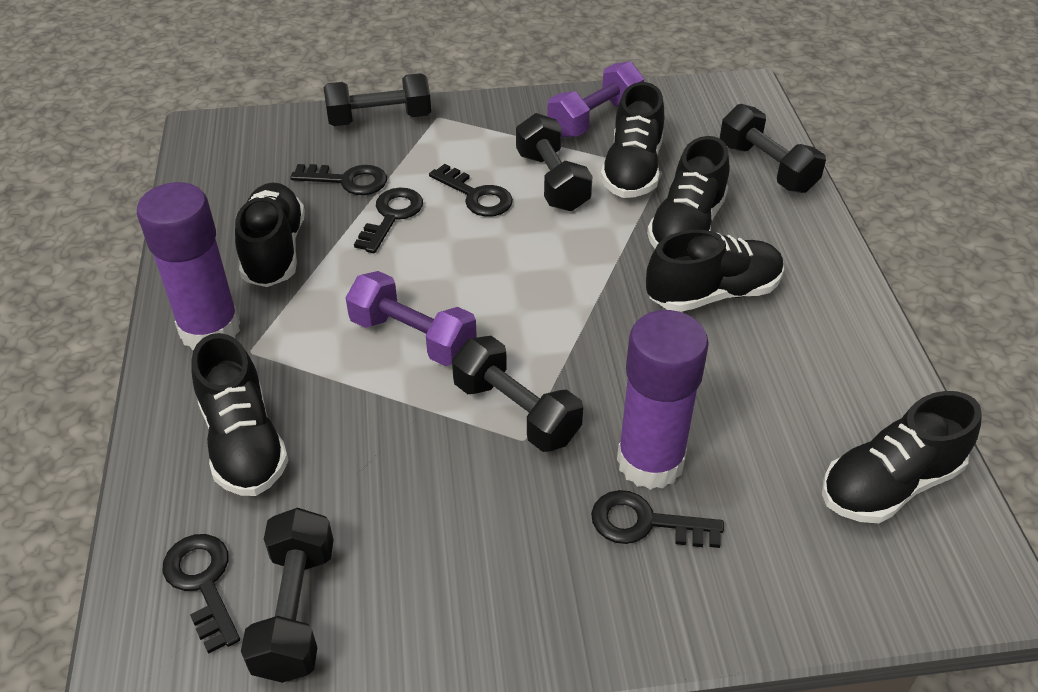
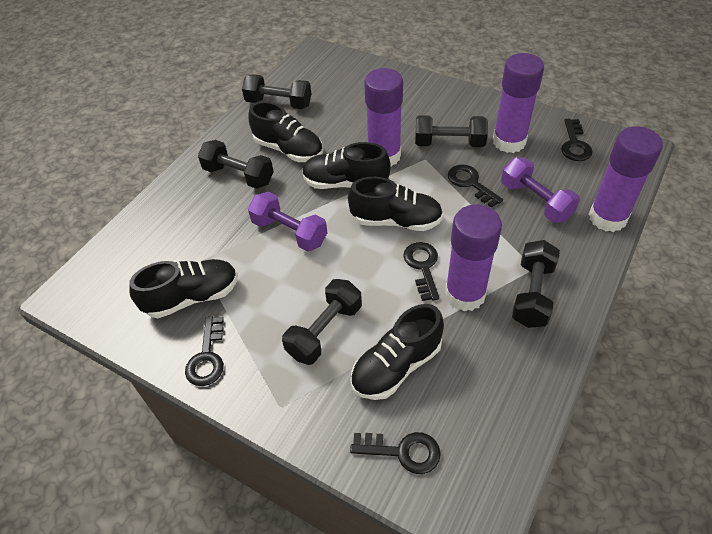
black shoe: 6 -> 5
purple glue stick: 2 -> 4

